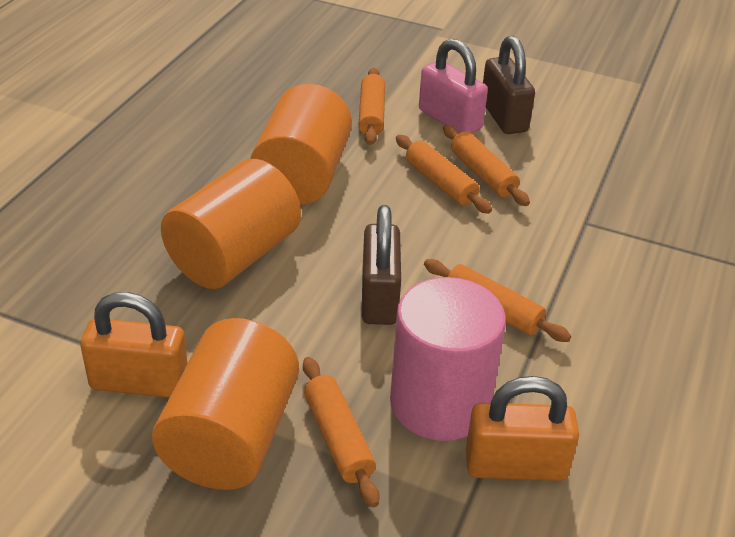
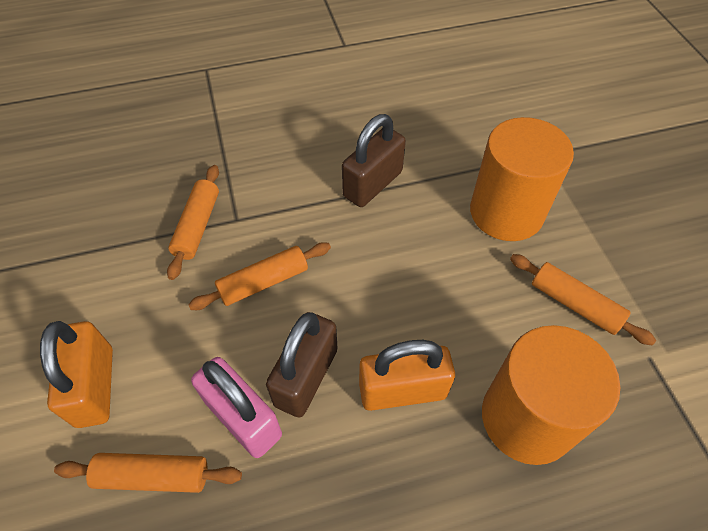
orange cylinder: 3 -> 2
orange rolling pin: 5 -> 4
pink cylinder: 1 -> 0

